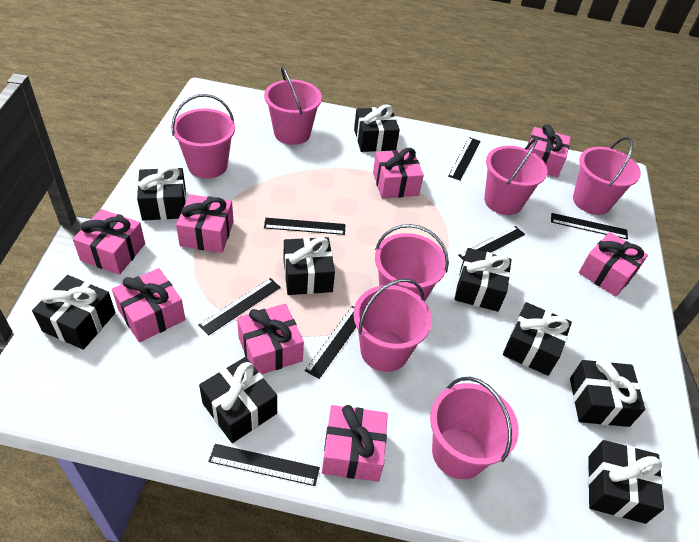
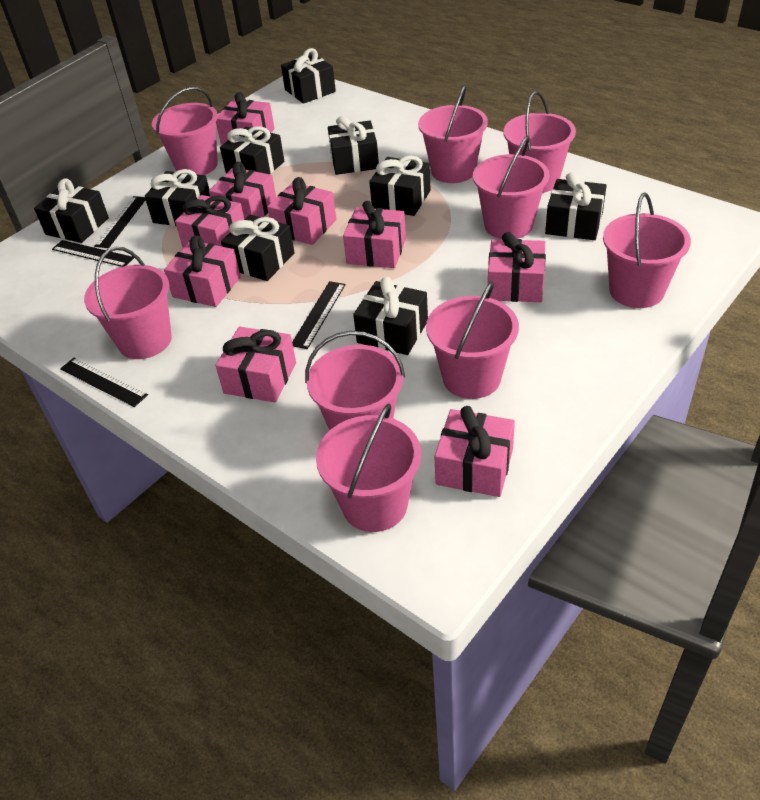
black ruler: 7 -> 4
pink bucket: 7 -> 9
pink gift: 8 -> 9

